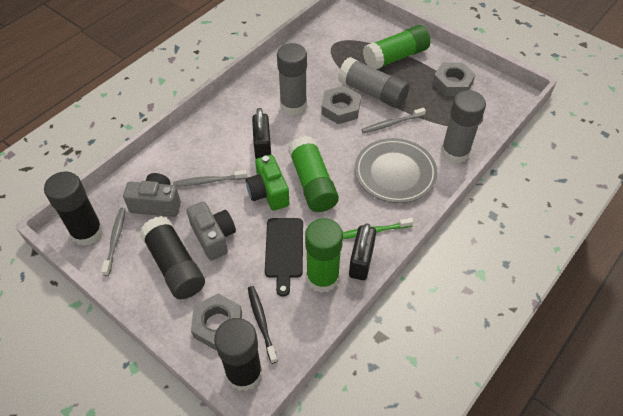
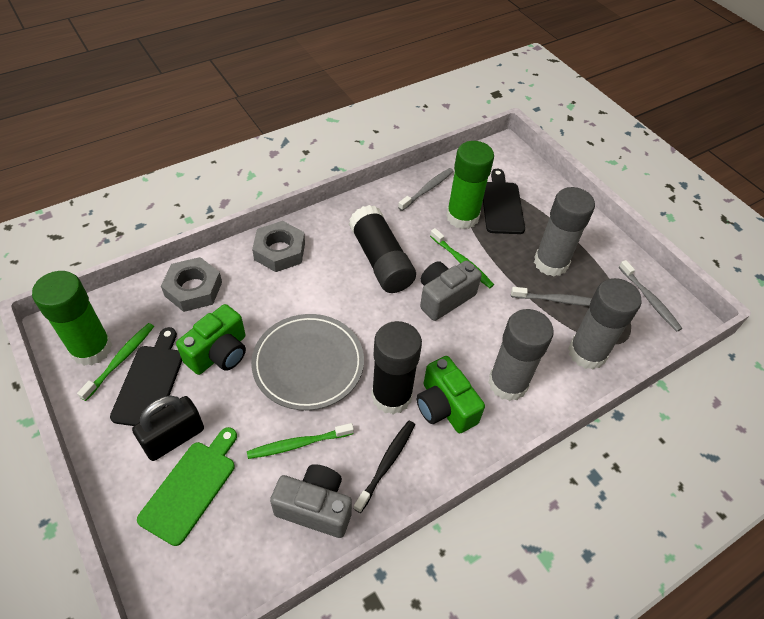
black cutting board: 1 -> 2
black glue stick: 3 -> 2
black padlock: 2 -> 1
green camera: 1 -> 2
green cutting board: 0 -> 1
green glue stick: 3 -> 2
green toothbrush: 1 -> 3
grey nut: 3 -> 2

